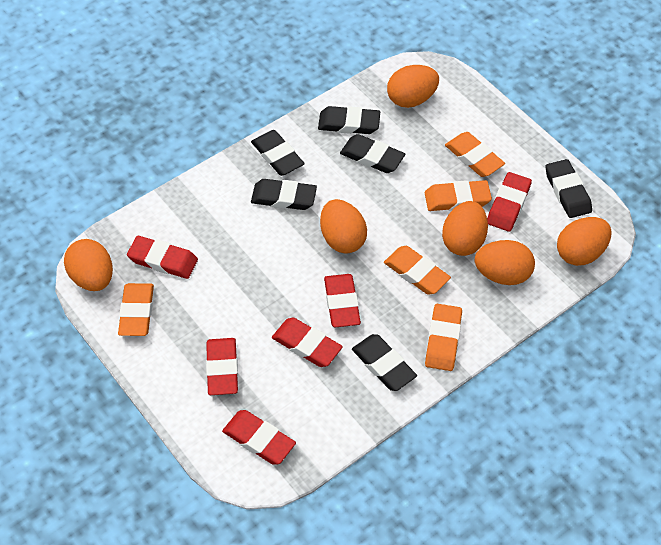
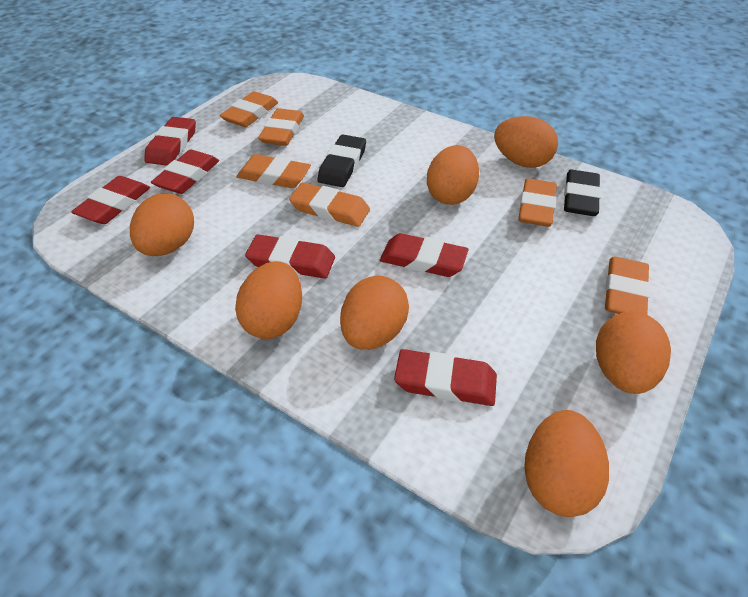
black eraser: 6 -> 2
orange egg: 6 -> 7
orange eraser: 5 -> 6

